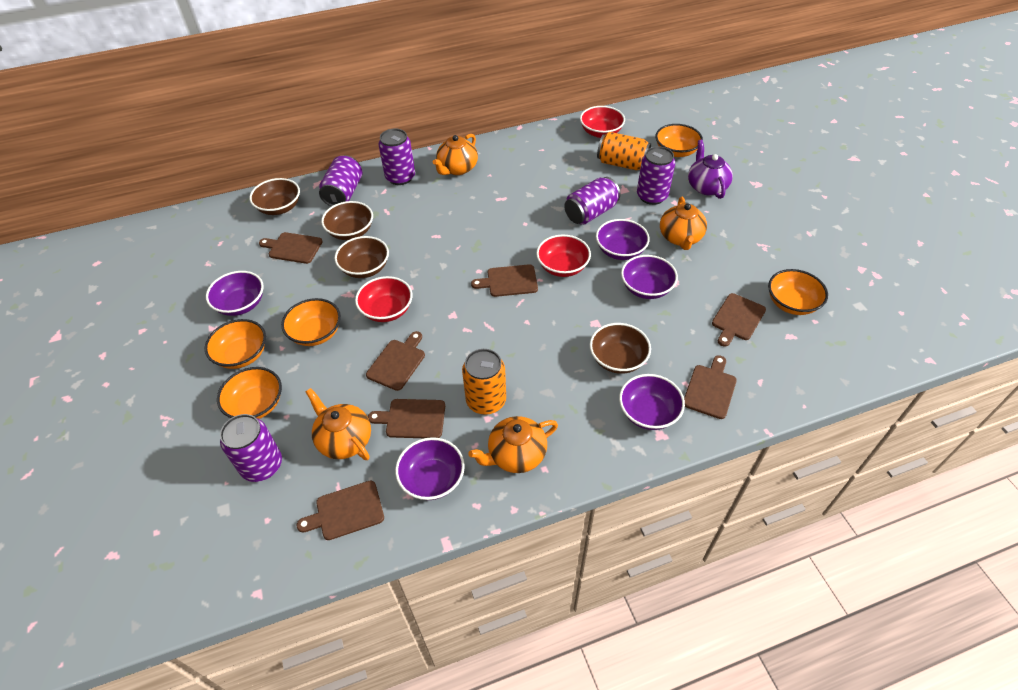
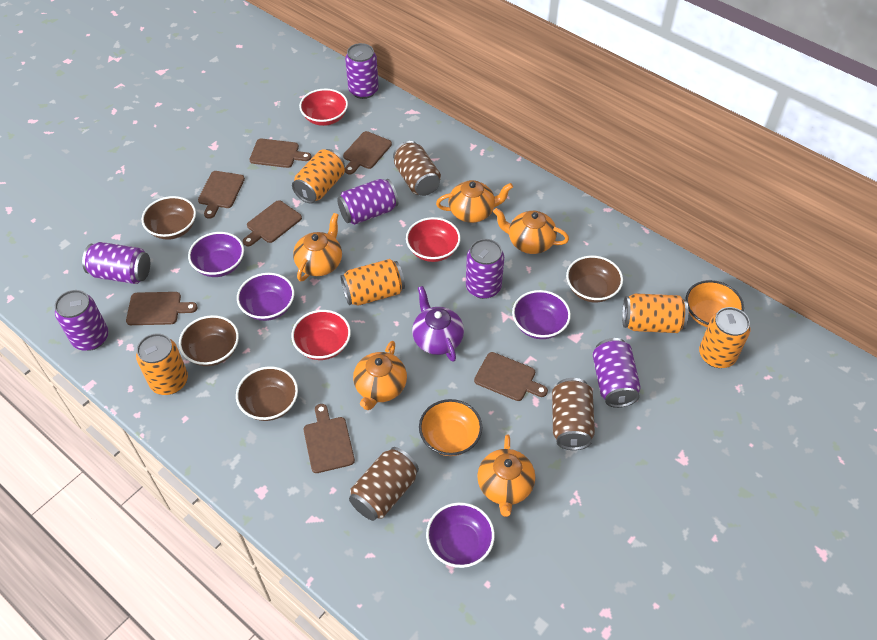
brown can: 0 -> 3
orange bowl: 5 -> 2
orange can: 2 -> 5
orange teapot: 4 -> 5
purple bowl: 5 -> 4
purple can: 5 -> 6

